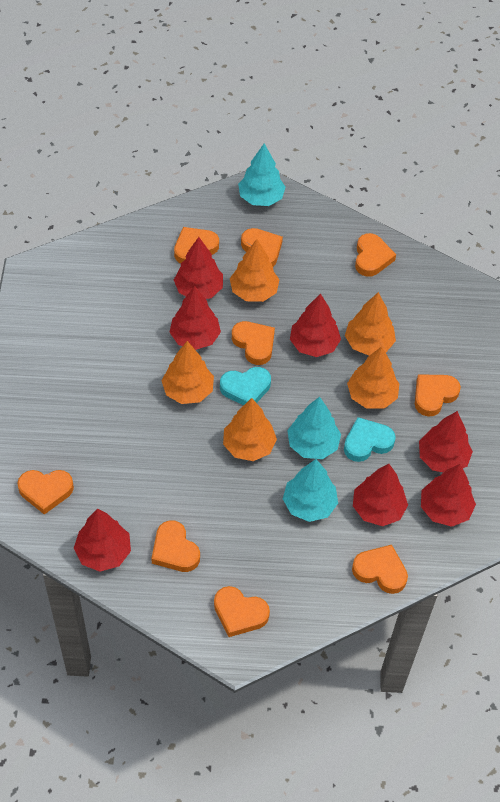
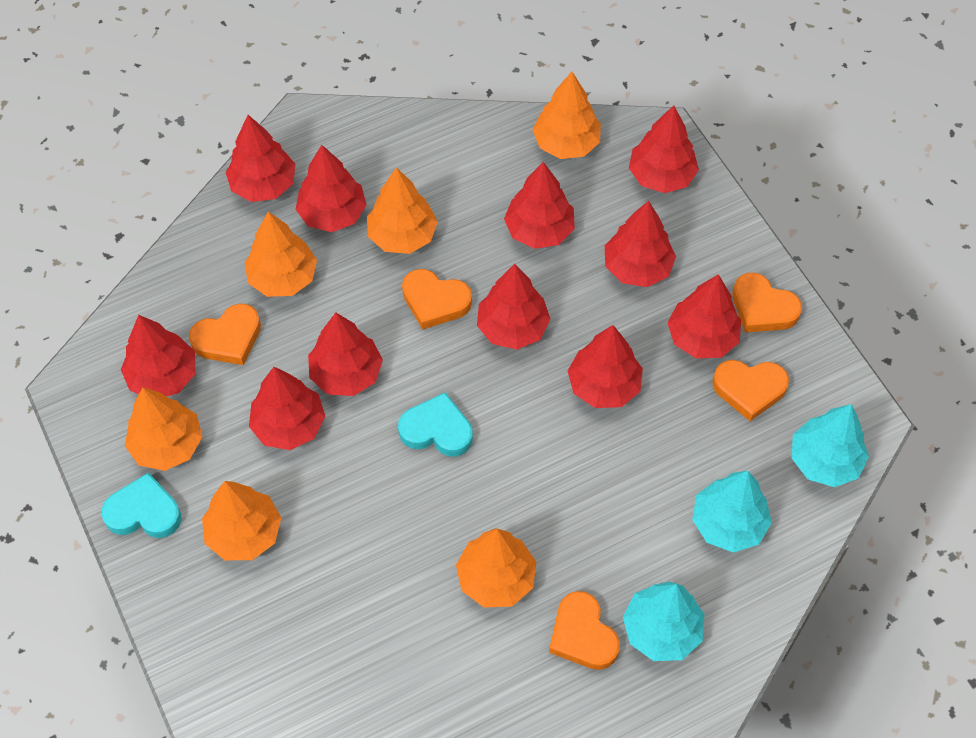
orange heart: 9 -> 5
orange tree: 5 -> 6
red tree: 7 -> 11

